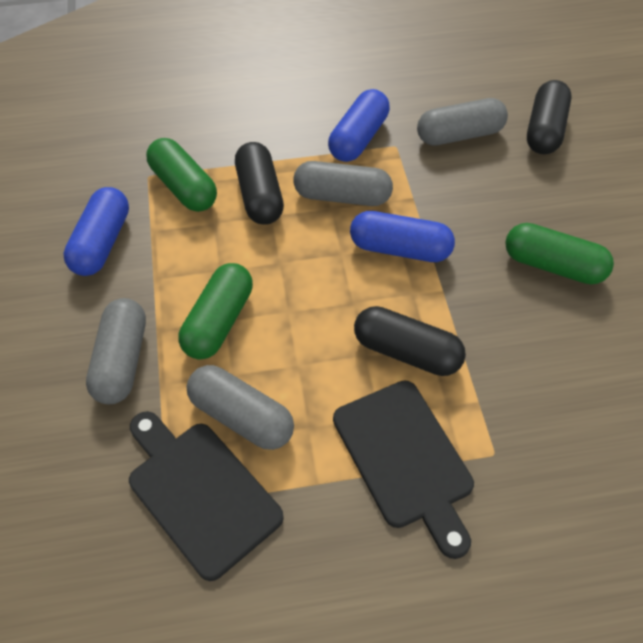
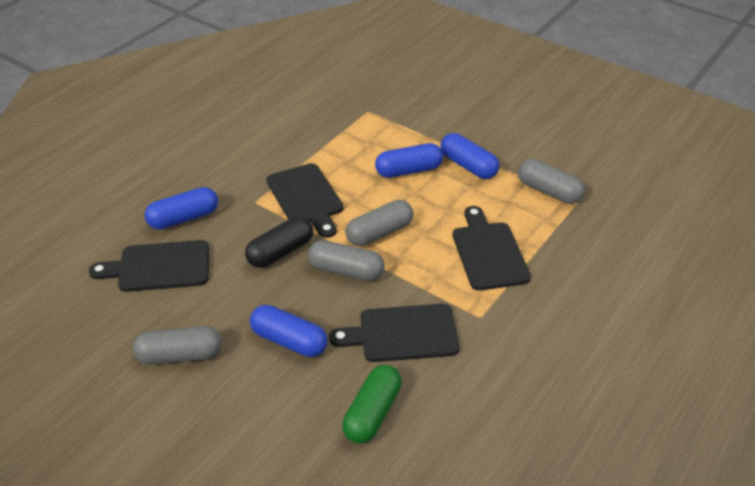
black capsule: 3 -> 1
black cutting board: 2 -> 4
blue capsule: 3 -> 4
green capsule: 3 -> 1

